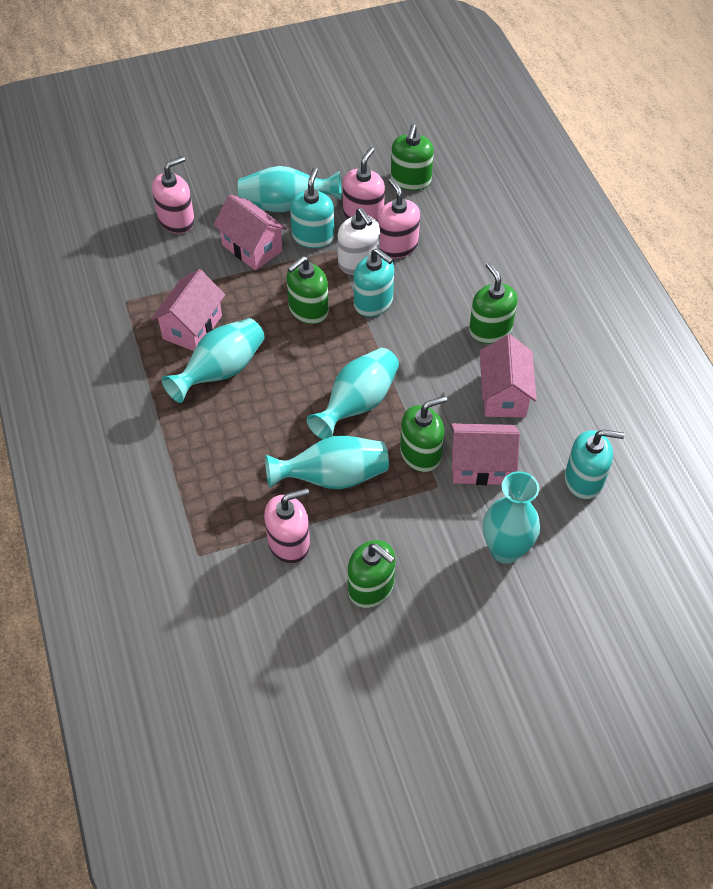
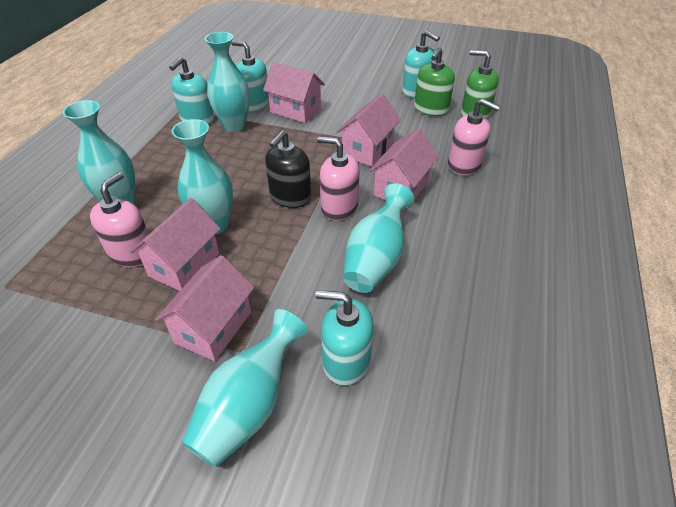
black soap dispenser: 0 -> 1
green soap dispenser: 5 -> 2
pink house: 4 -> 5
pink soap dispenser: 4 -> 3
turquoise soap dispenser: 3 -> 4
white soap dispenser: 1 -> 0

